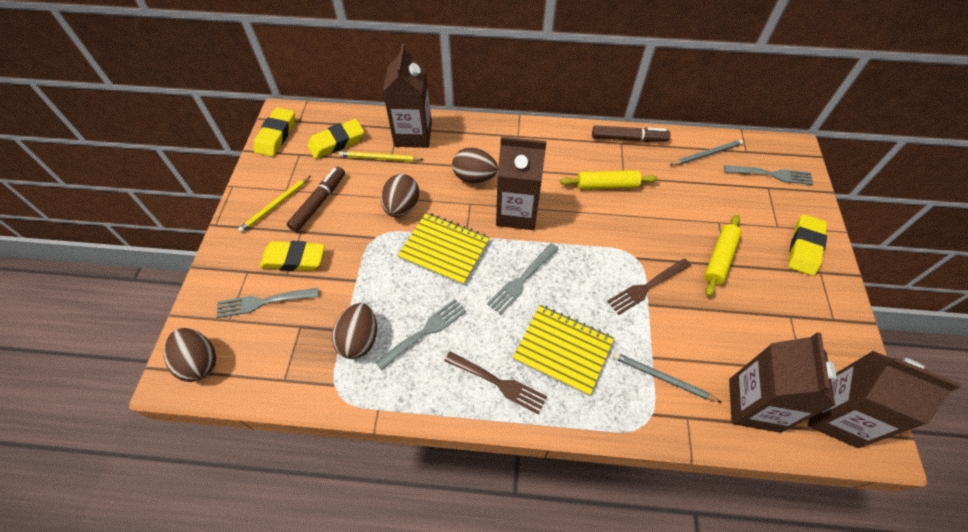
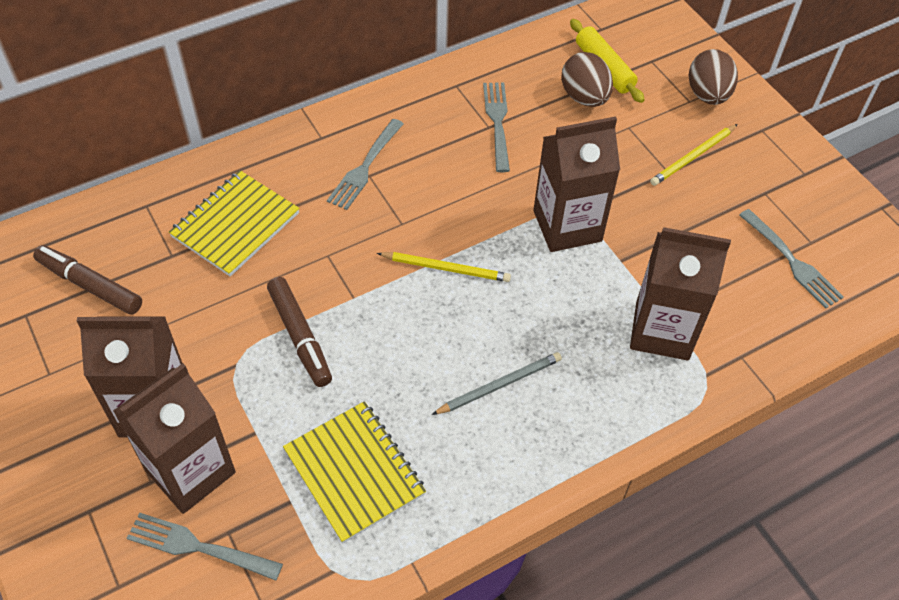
brown egg: 4 -> 2
brown fork: 2 -> 0
grey pencil: 2 -> 1
yellow eraser: 4 -> 0
yellow rolling pin: 2 -> 1

